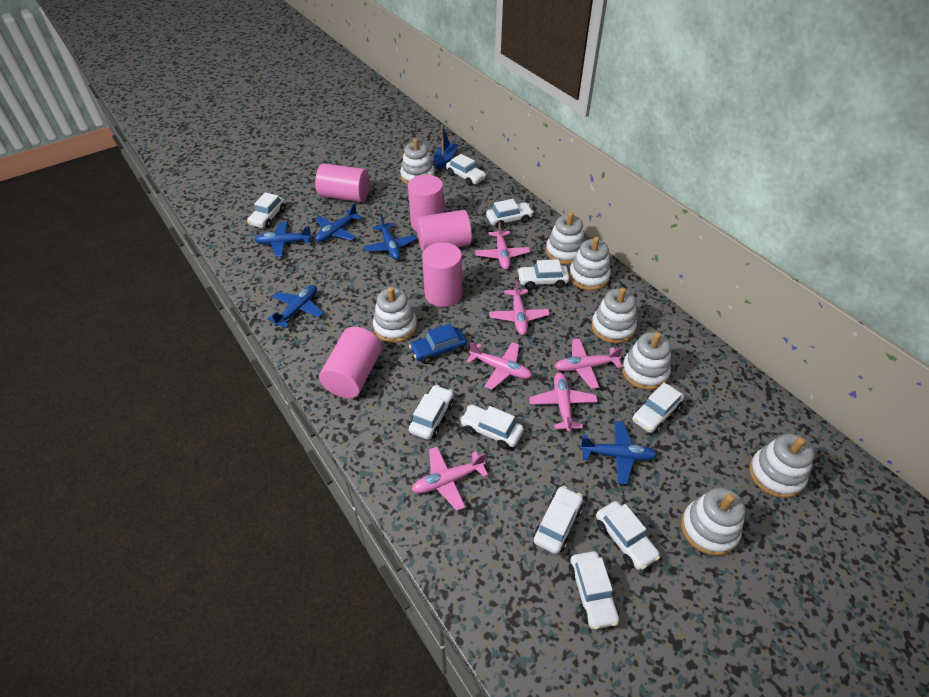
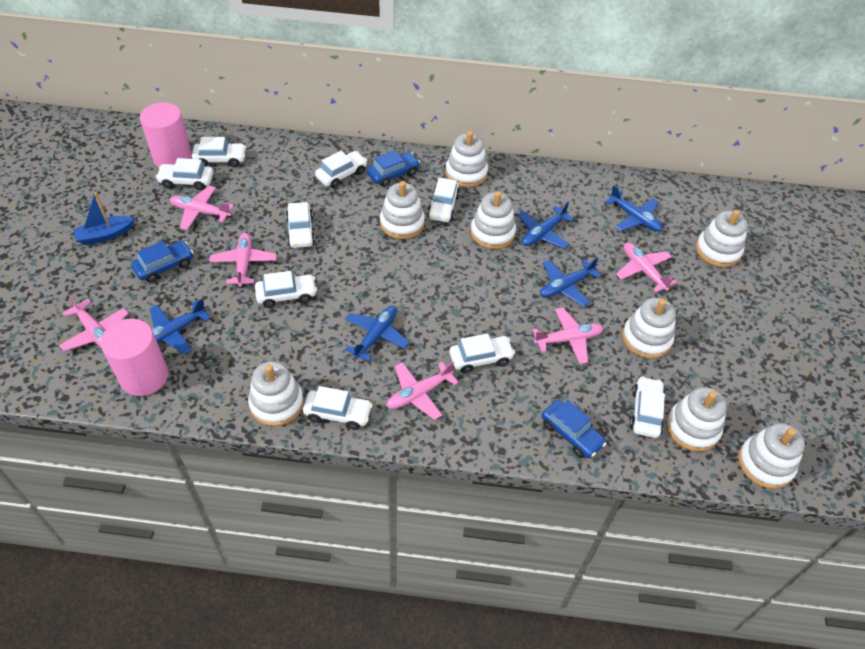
blue car: 1 -> 3
pink cylinder: 5 -> 2
white car: 10 -> 9

